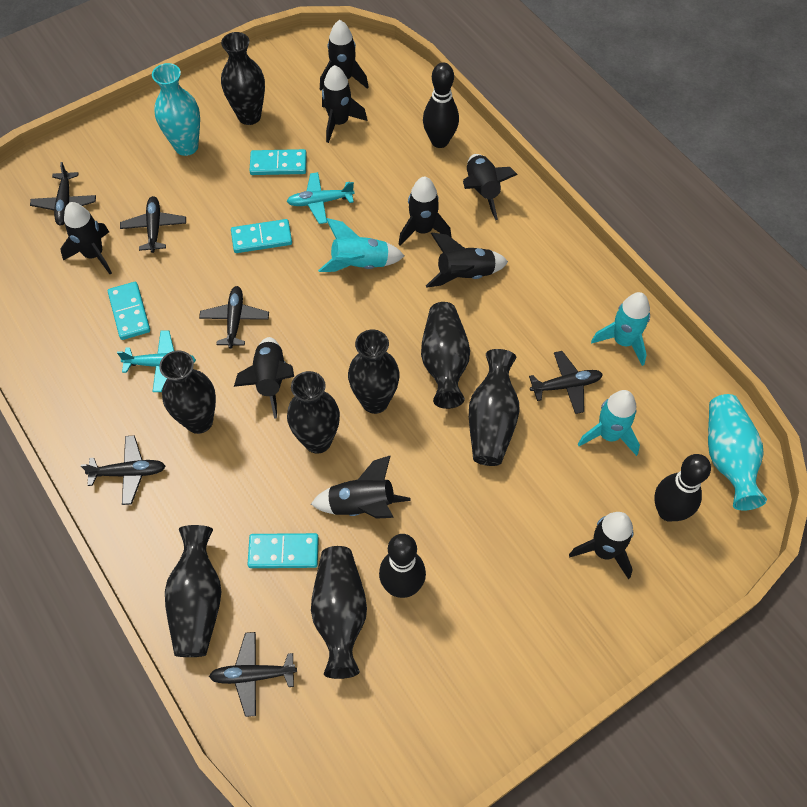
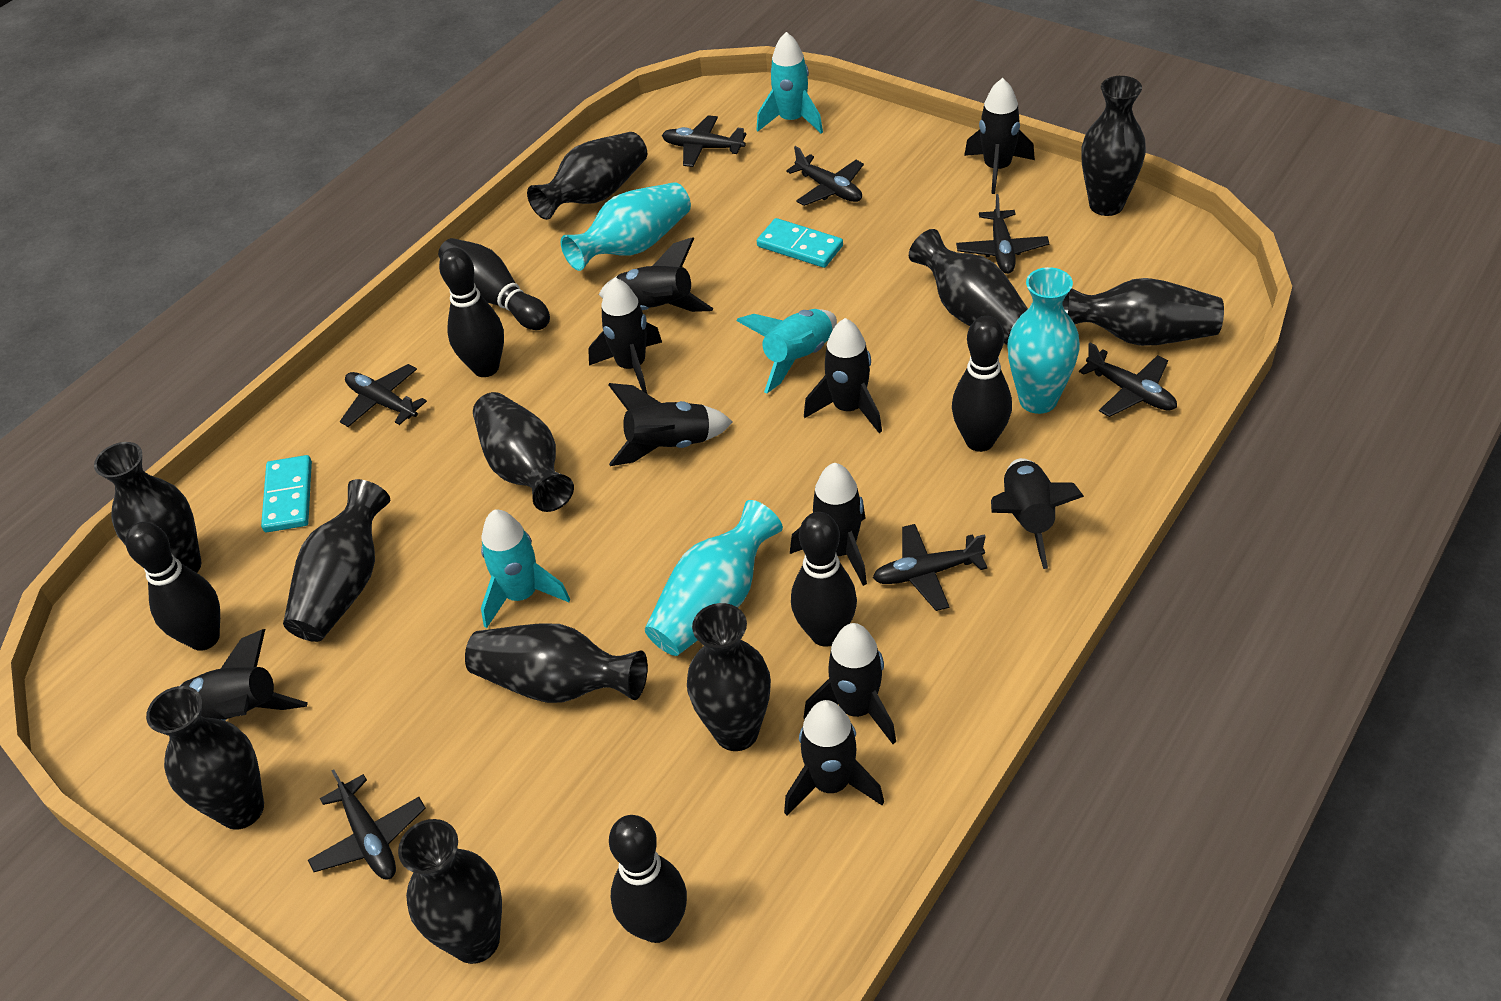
black bowling pin: 3 -> 6
black plane: 6 -> 7
black rocket: 9 -> 10
black vase: 8 -> 11
turquoise domino: 4 -> 2
turquoise plane: 2 -> 0
turquoise vase: 2 -> 3

